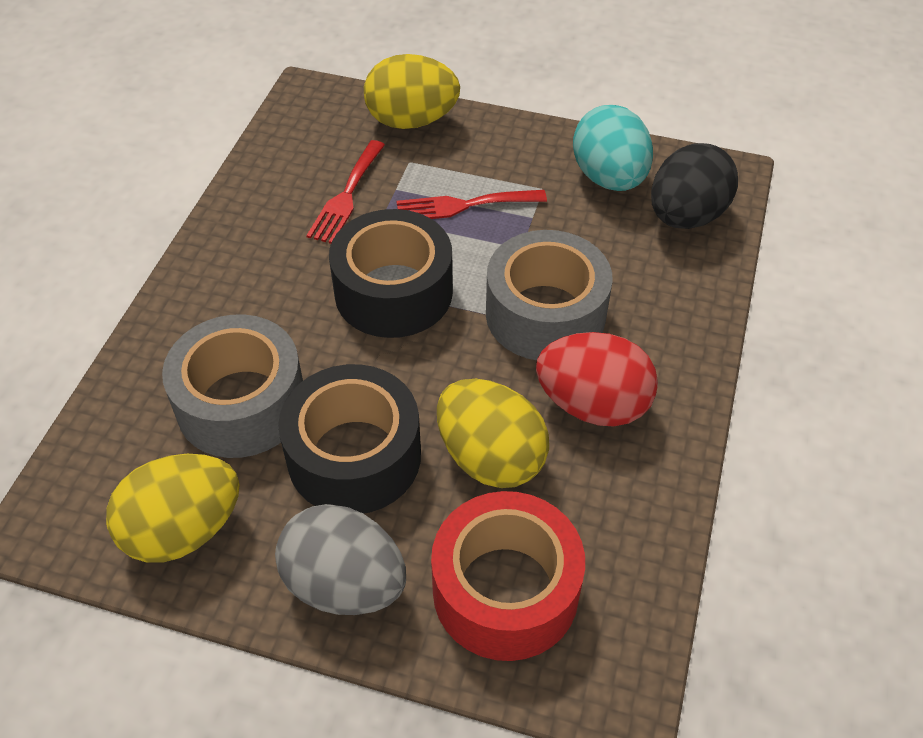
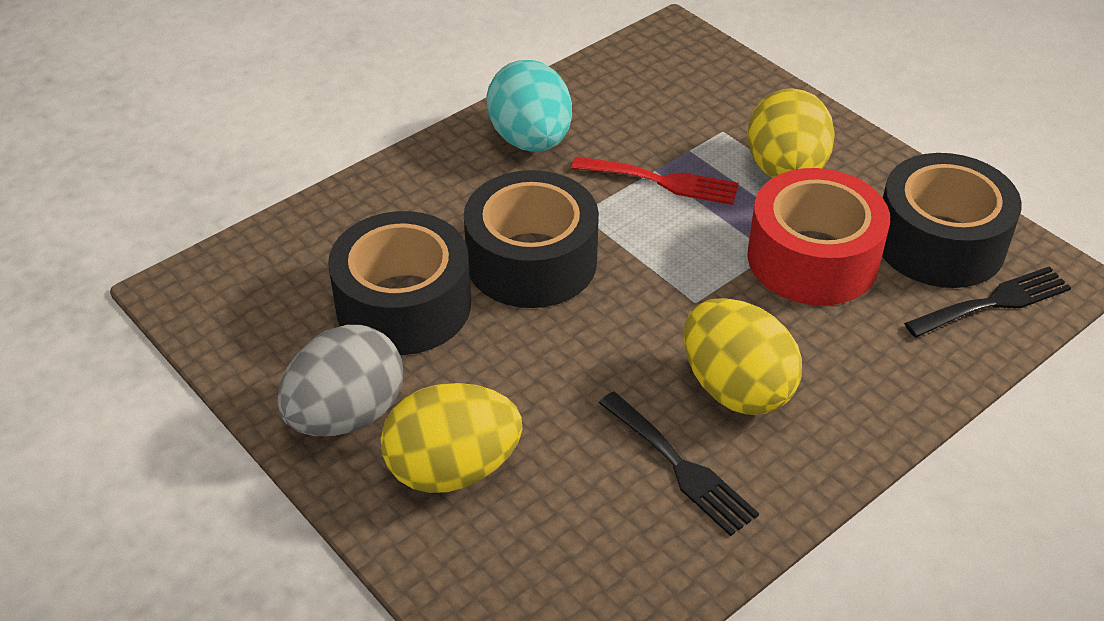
black egg: 1 -> 0
black fork: 0 -> 2
black tape: 2 -> 3
grey tape: 2 -> 0
red egg: 1 -> 0
red fork: 2 -> 1

